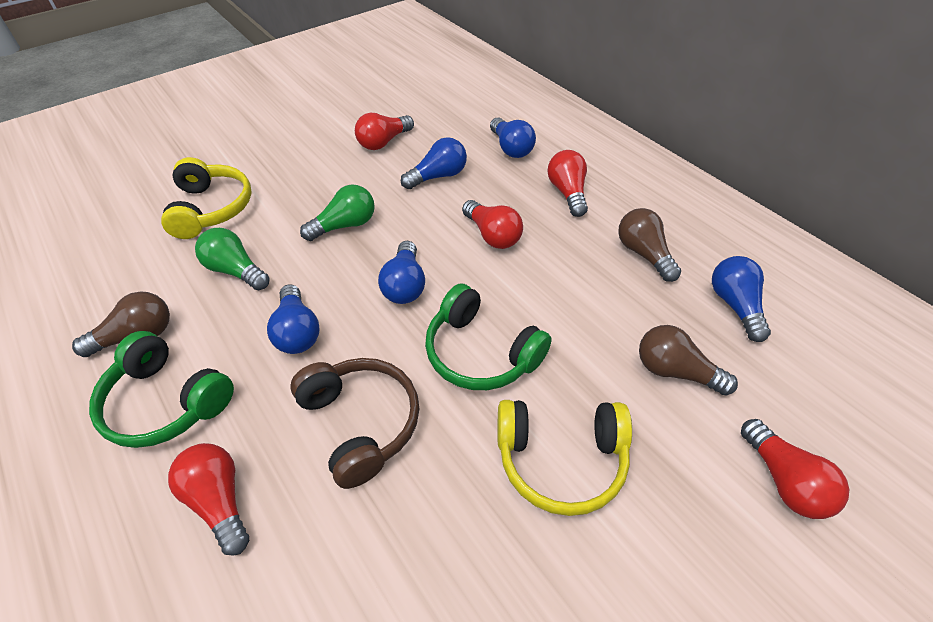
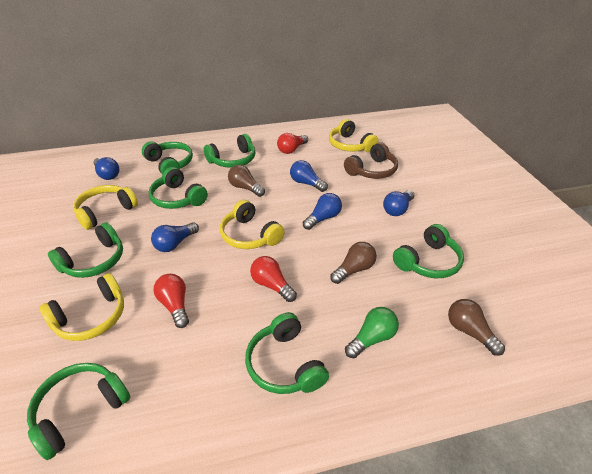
green headphones: 2 -> 7
green light bulb: 2 -> 1
red light bulb: 5 -> 3
yellow headphones: 2 -> 4

